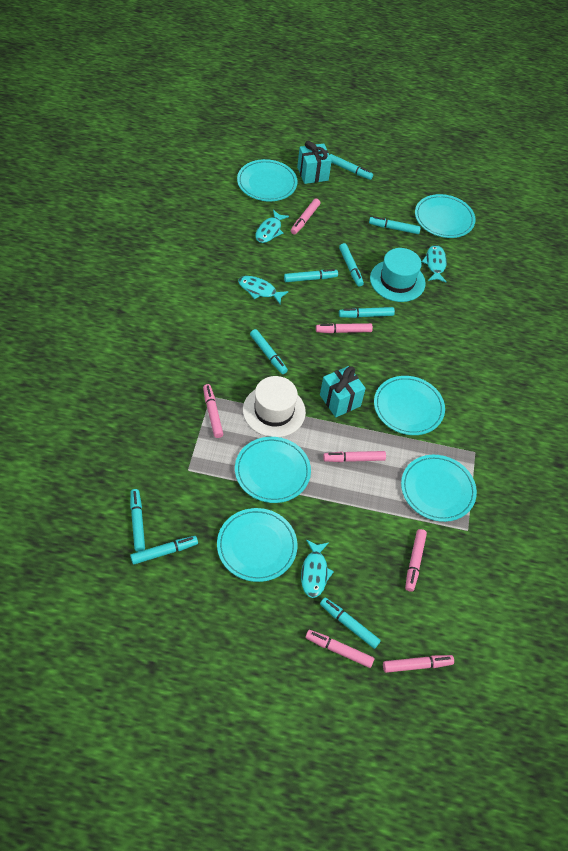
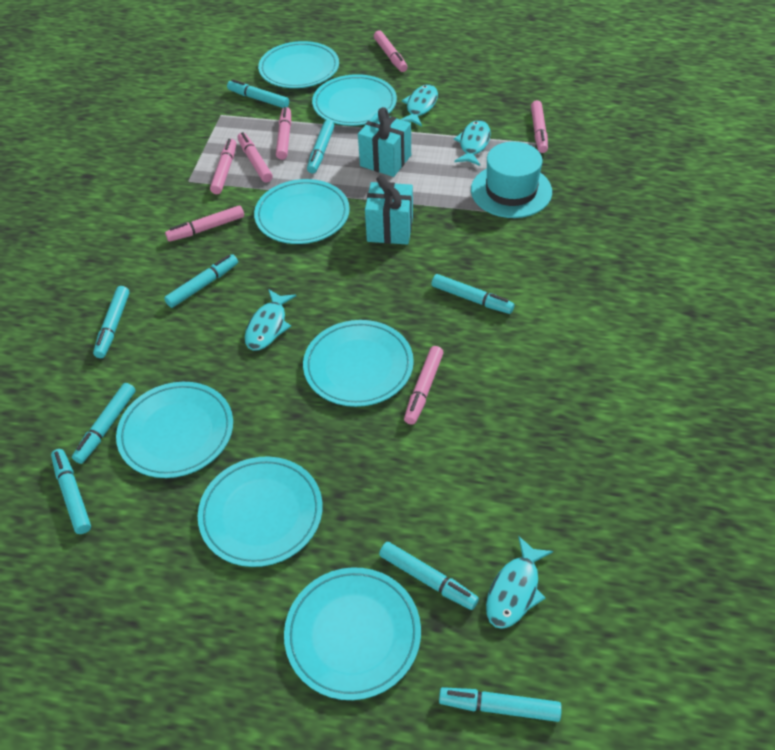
turquoise plate: 6 -> 7
white hat: 1 -> 0

